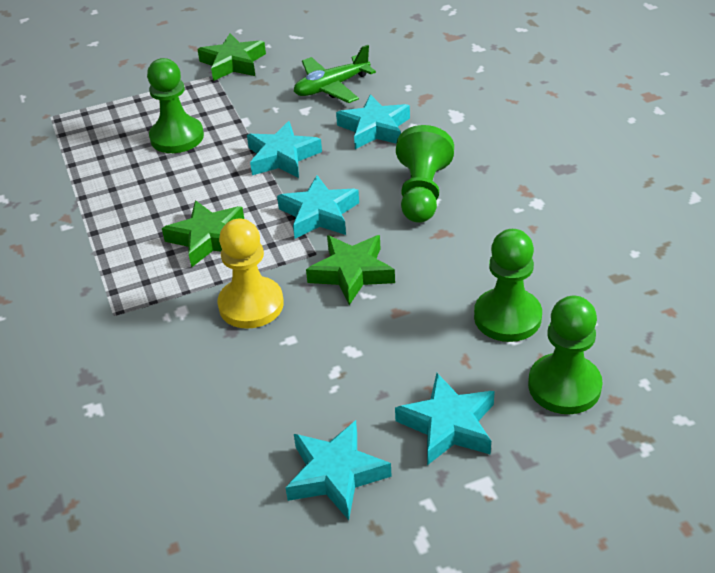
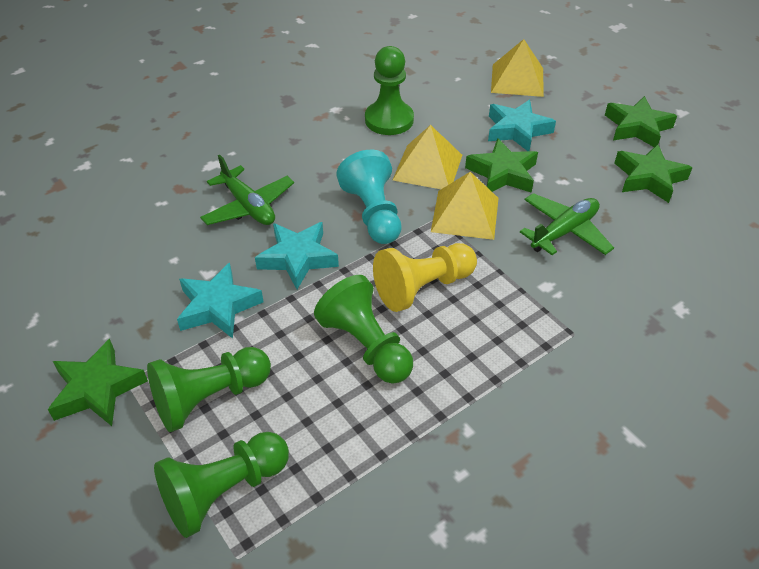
green plane: 1 -> 2
green star: 3 -> 4
turquoise pawn: 0 -> 1
turquoise star: 5 -> 3
yellow pyramid: 0 -> 3

